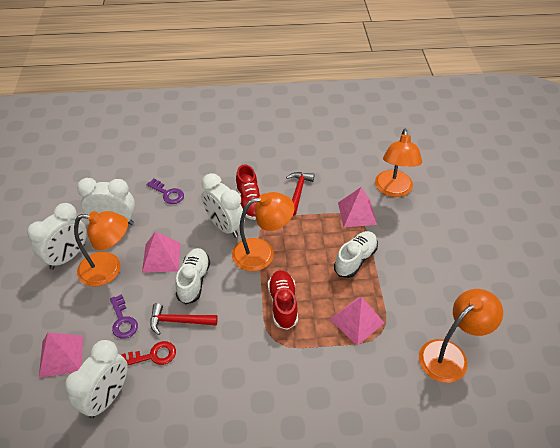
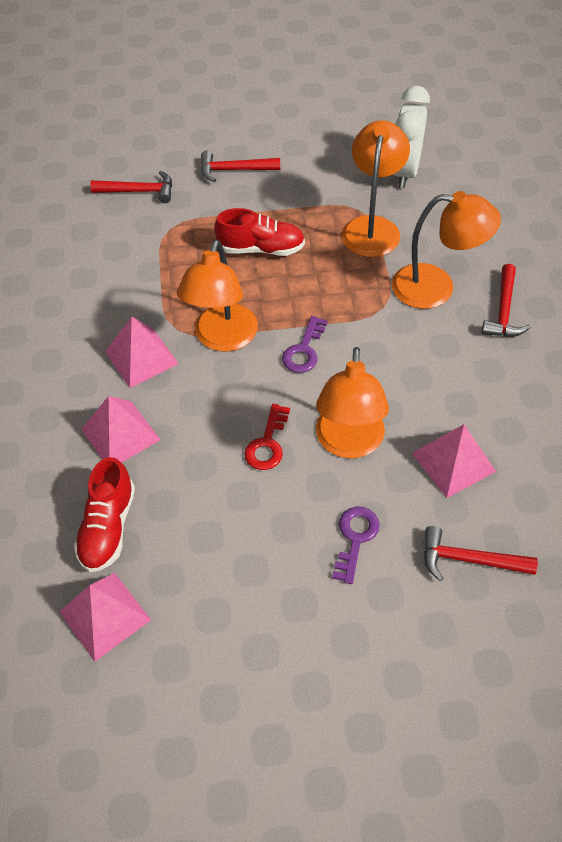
red hammer: 2 -> 4
white clock: 4 -> 1
white shoe: 2 -> 0

